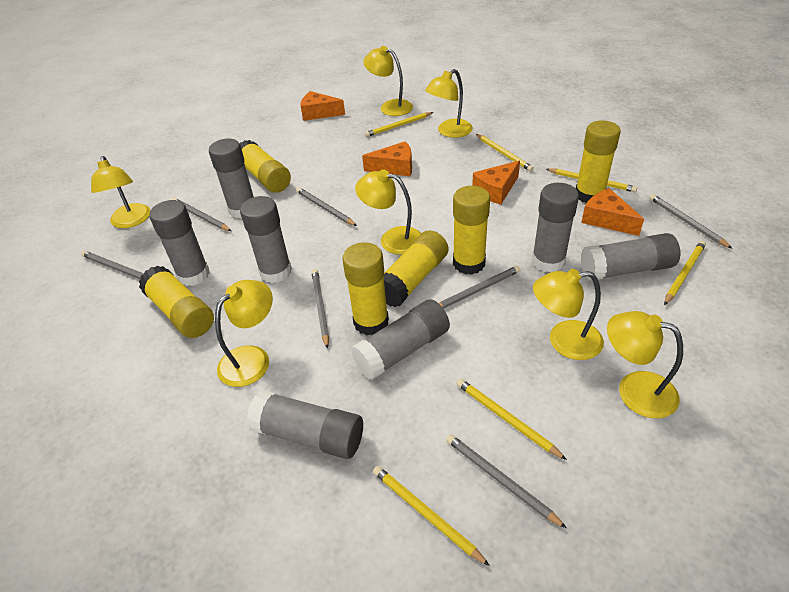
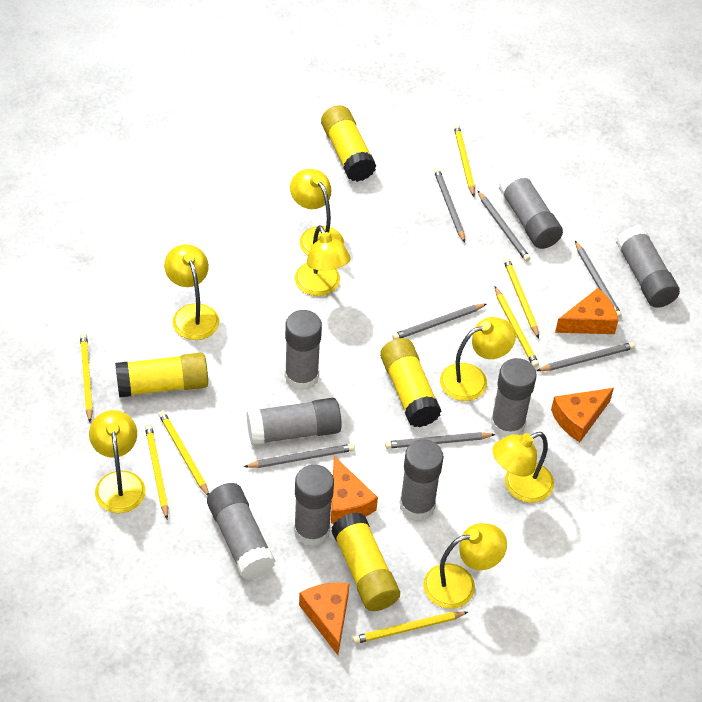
grey glue stick: 7 -> 8
yellow glue stick: 6 -> 4
yellow pencil: 6 -> 7

